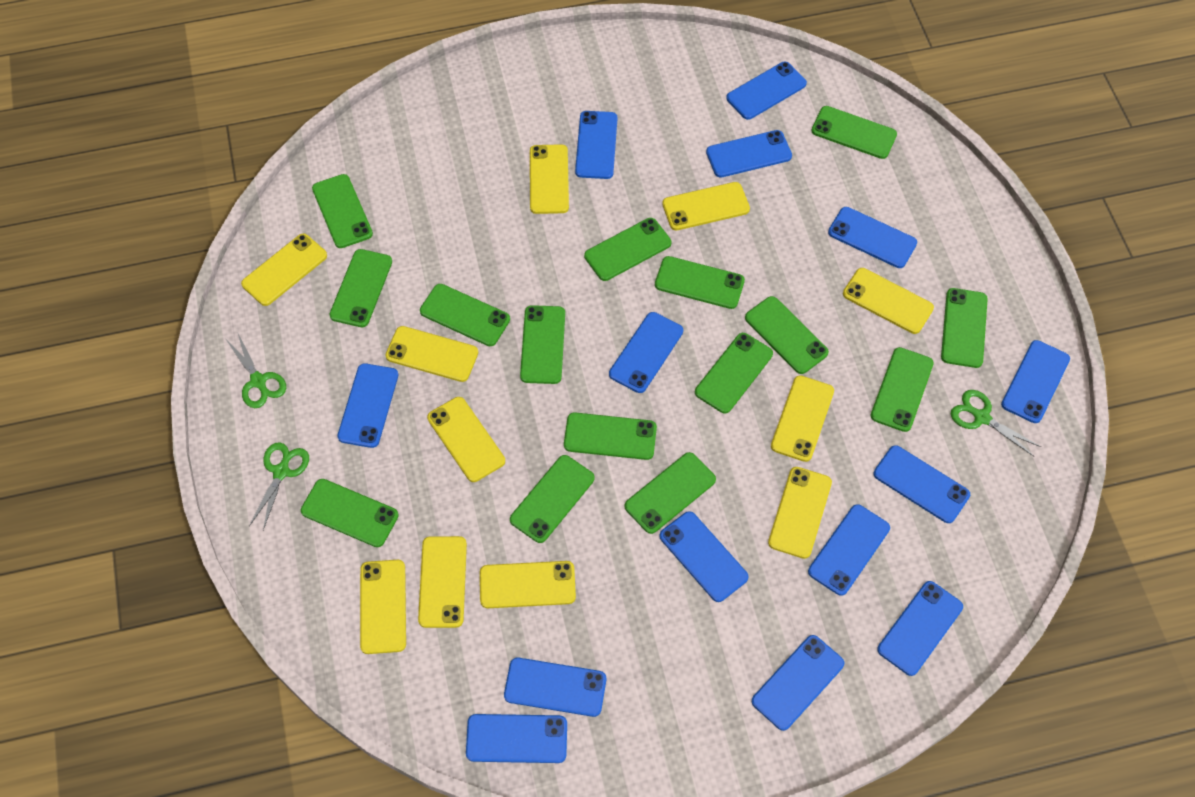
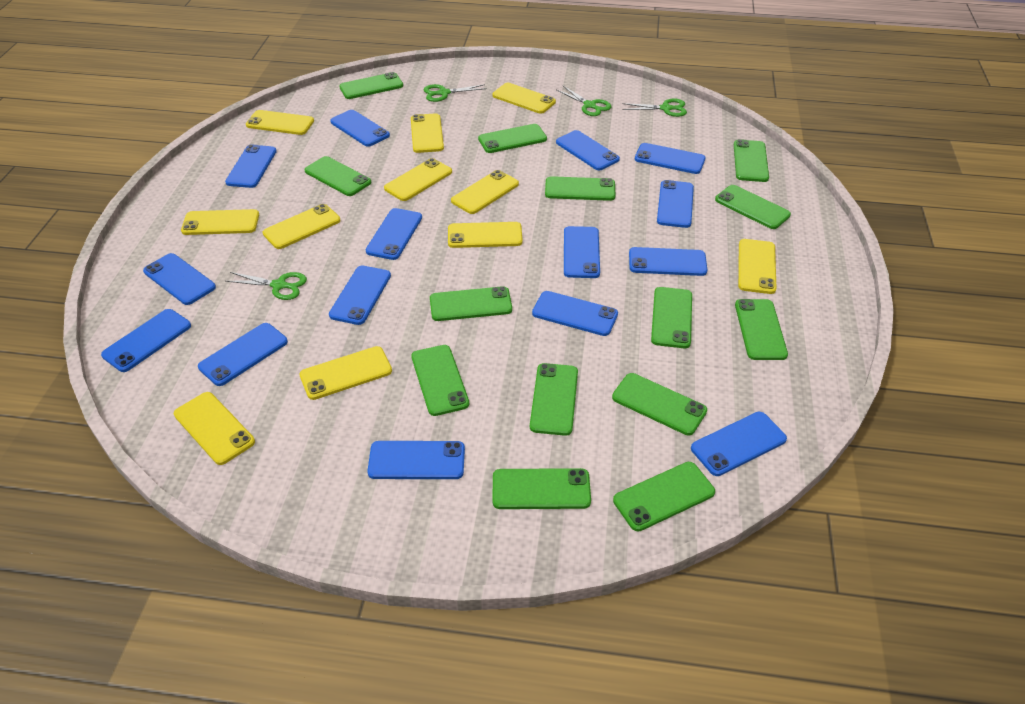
blue phone: 14 -> 15
green phone: 15 -> 14
green scissors: 3 -> 4

